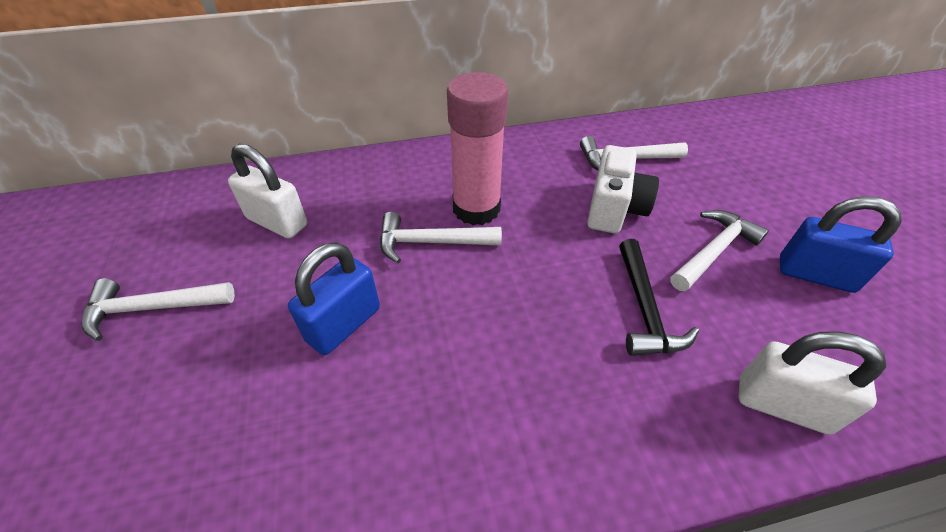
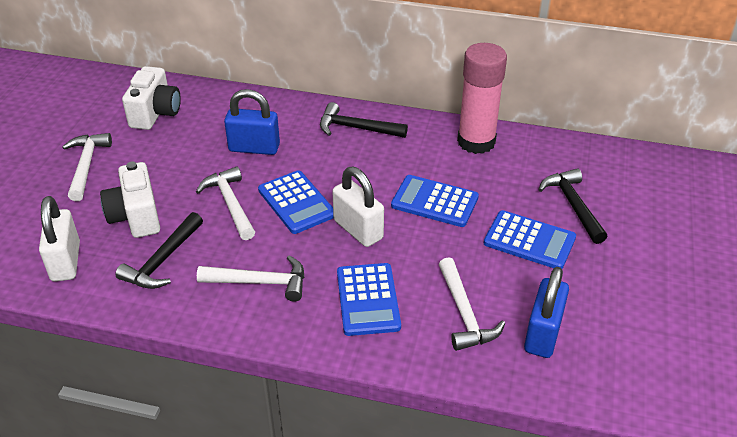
black hammer: 1 -> 3
blue calculator: 0 -> 4
white camera: 1 -> 2

